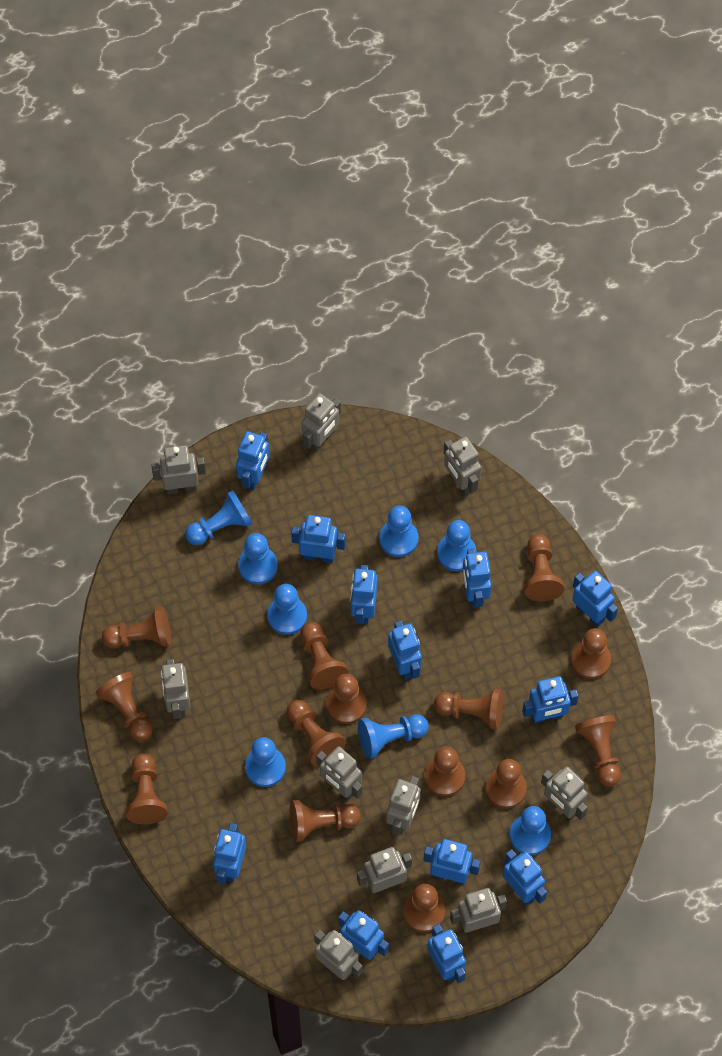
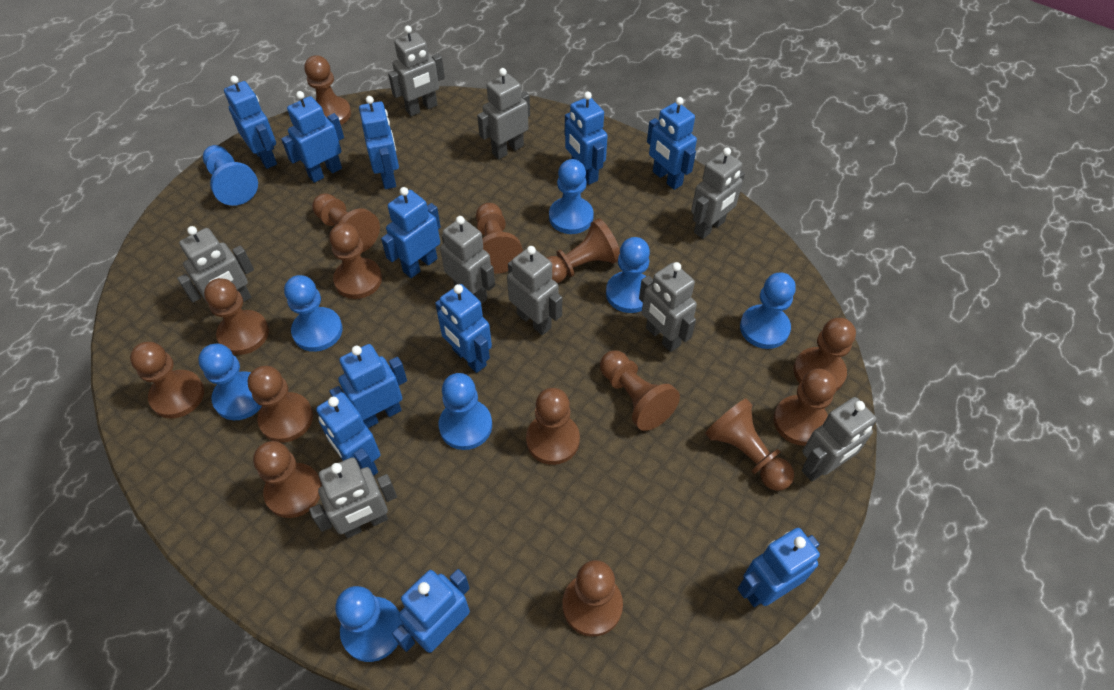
blue robot: 12 -> 11
brown pawn: 14 -> 15
grey robot: 10 -> 9

